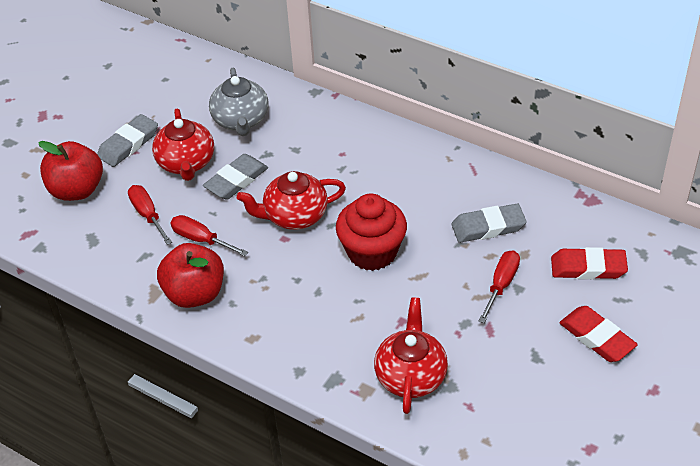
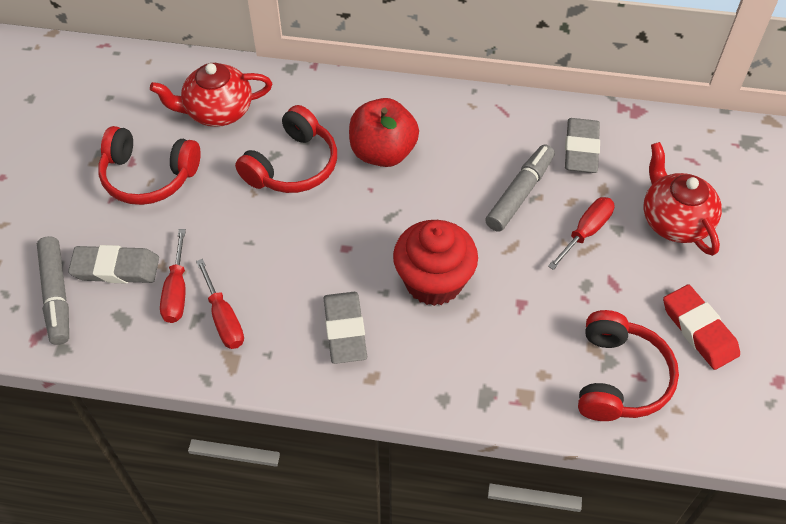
grey marker: 0 -> 2
grey teapot: 1 -> 0
red apple: 2 -> 1
red eraser: 2 -> 1
red headphones: 0 -> 3
red teapot: 3 -> 2

